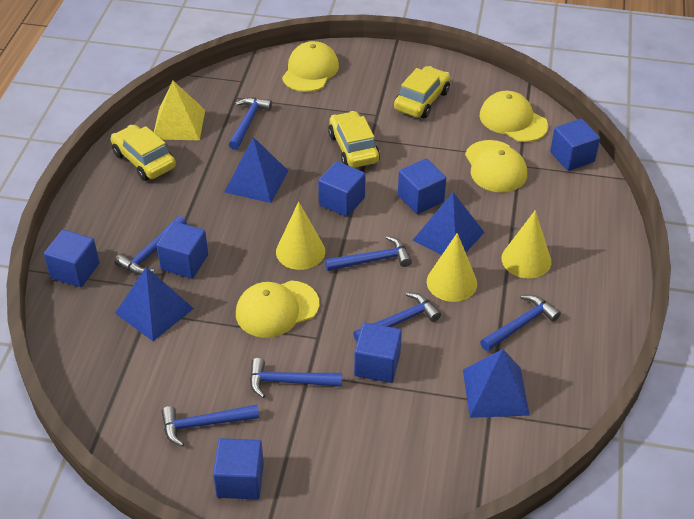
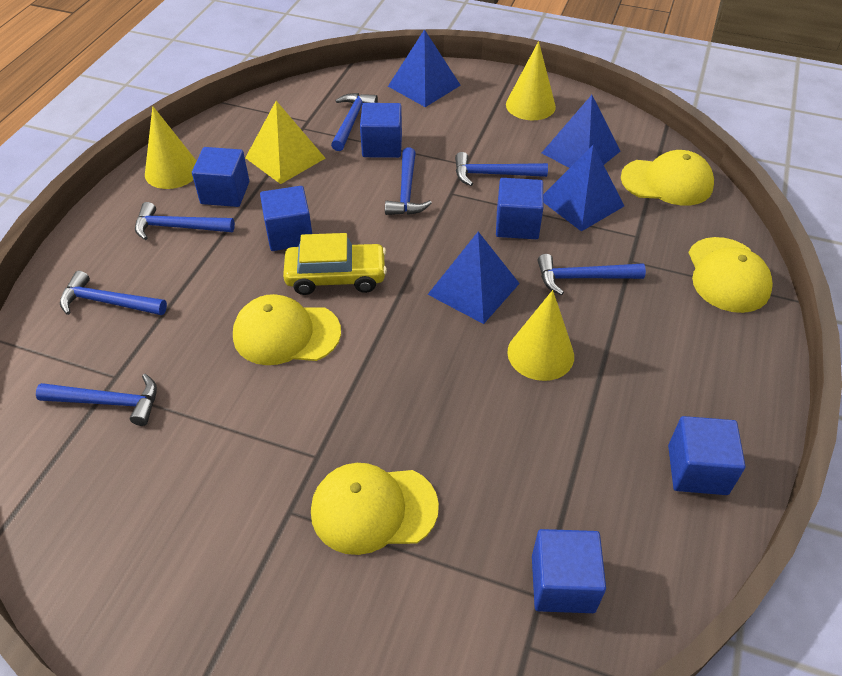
blue cube: 7 -> 6
yellow car: 3 -> 1

